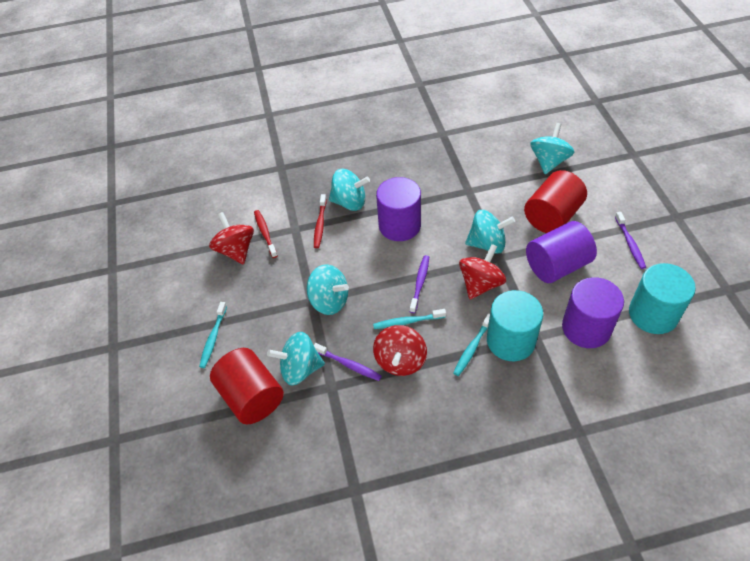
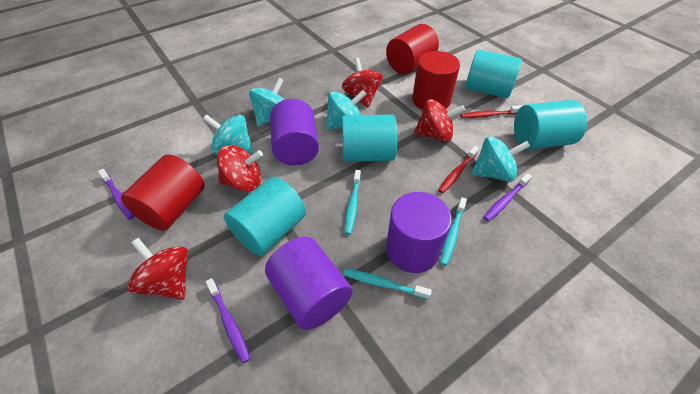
red cylinder: 2 -> 3
red spinning top: 3 -> 4
turquoise cylinder: 2 -> 4
turquoise spinning top: 5 -> 4

